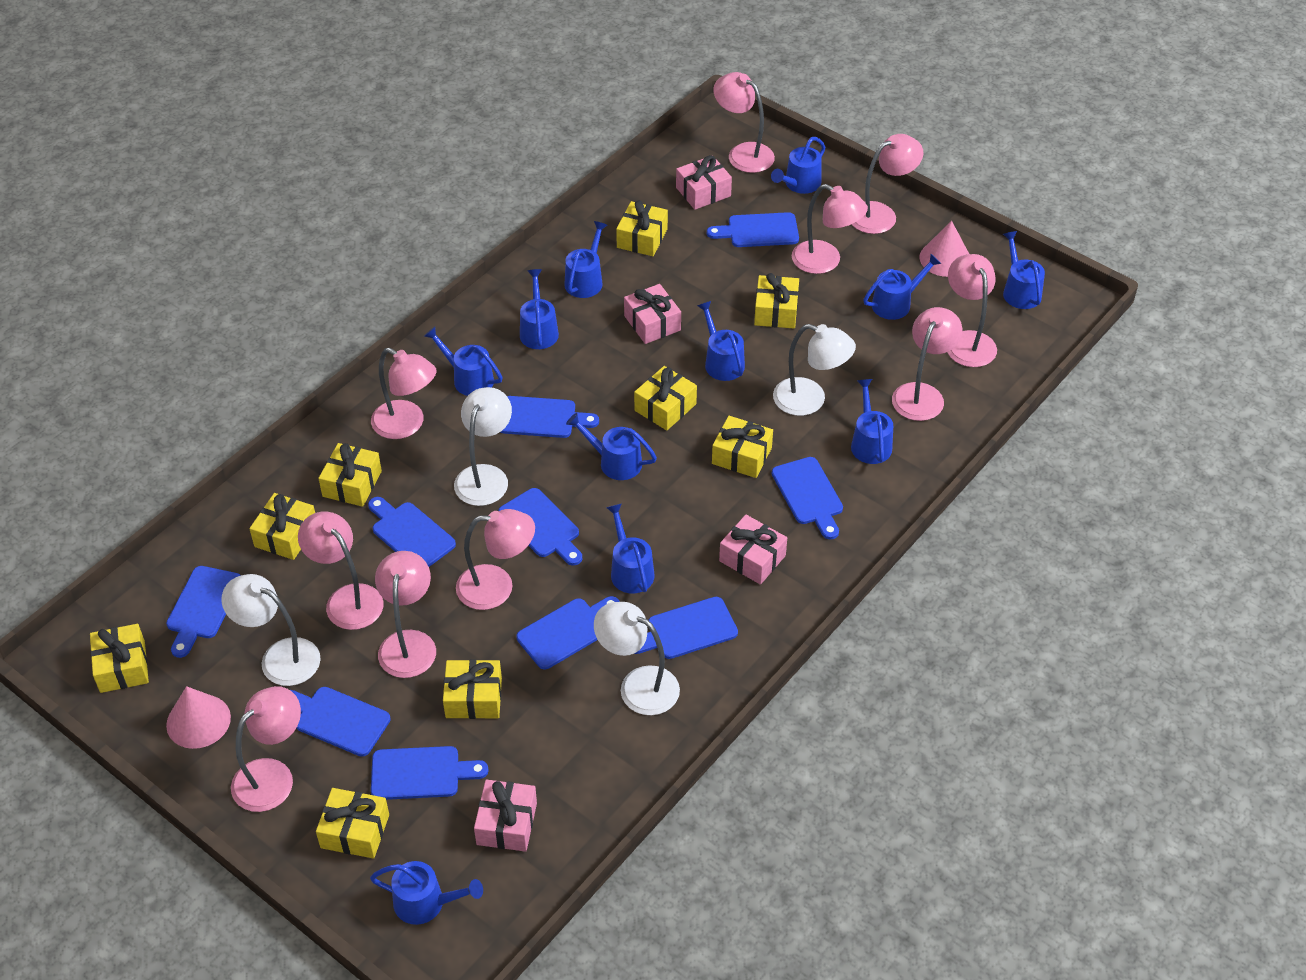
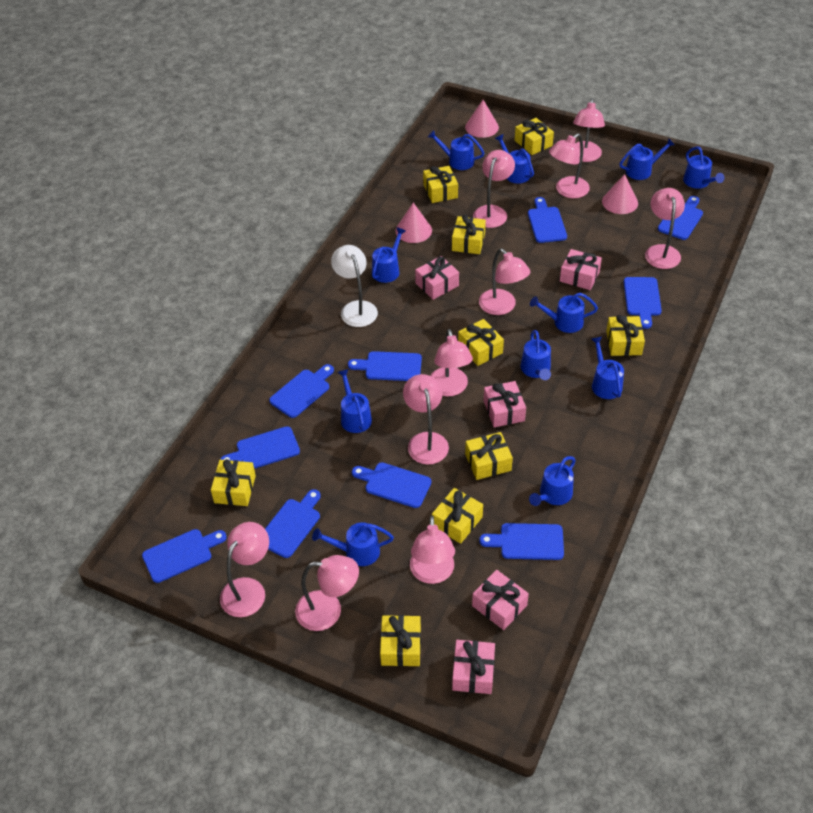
pink cone: 2 -> 3
pink gift: 4 -> 5
white lamp: 4 -> 1

